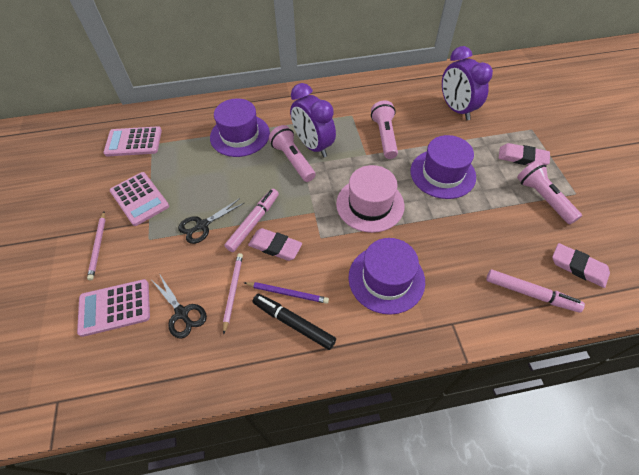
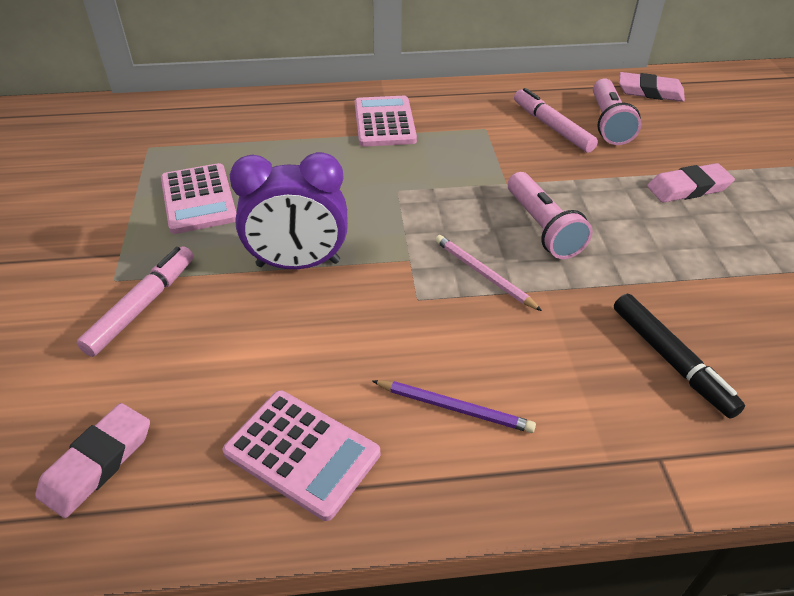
black scissors: 2 -> 0
pink flashlight: 3 -> 2
pink hat: 1 -> 0
pink pencil: 2 -> 1
purple clock: 2 -> 1
purple hat: 3 -> 0

